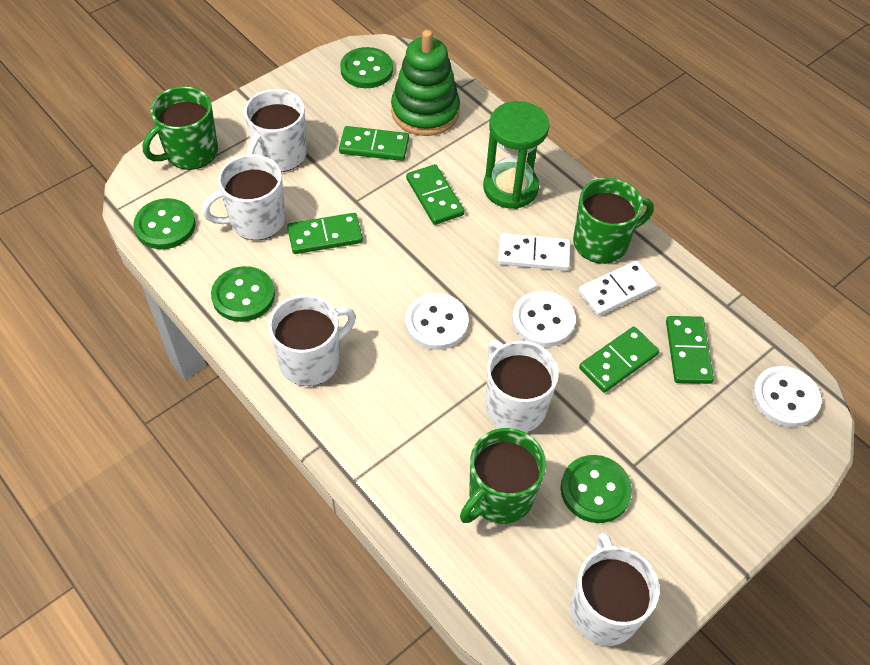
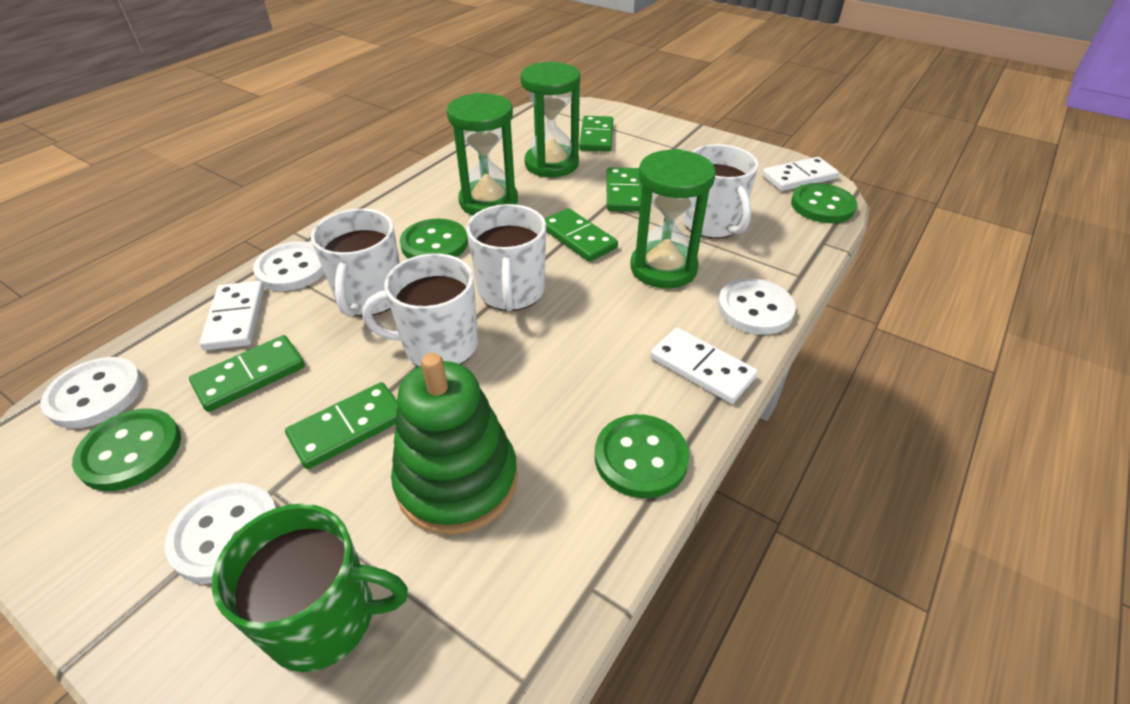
green hourglass: 1 -> 3
green mug: 3 -> 1
white button: 3 -> 4
white domino: 2 -> 3
white mug: 5 -> 4

